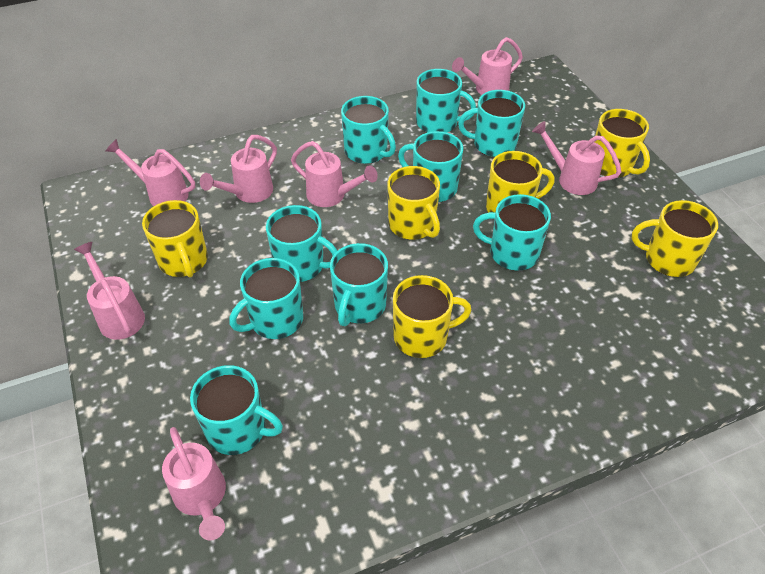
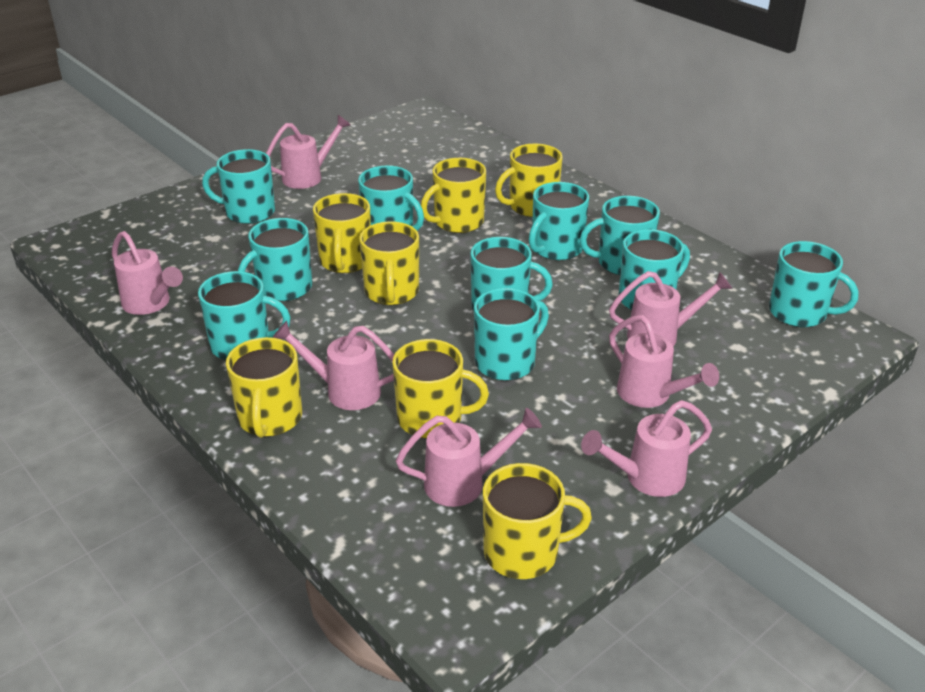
turquoise mug: 9 -> 10
yellow mug: 6 -> 7

